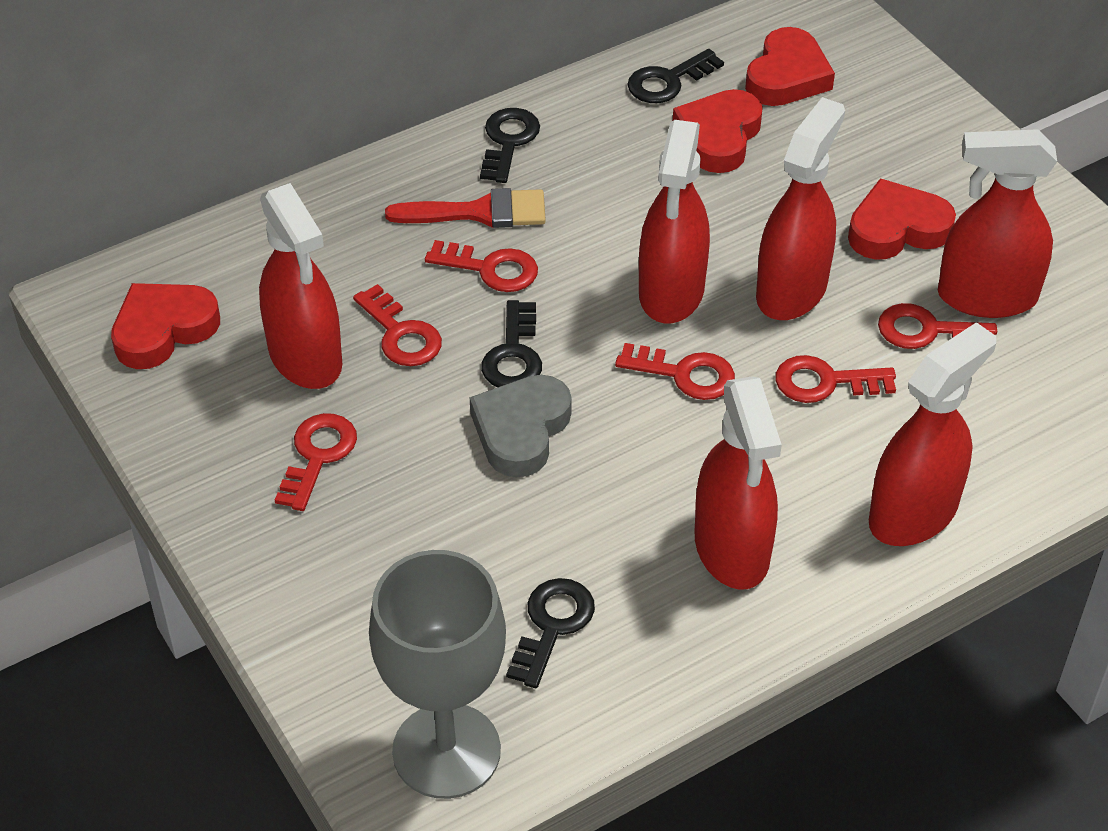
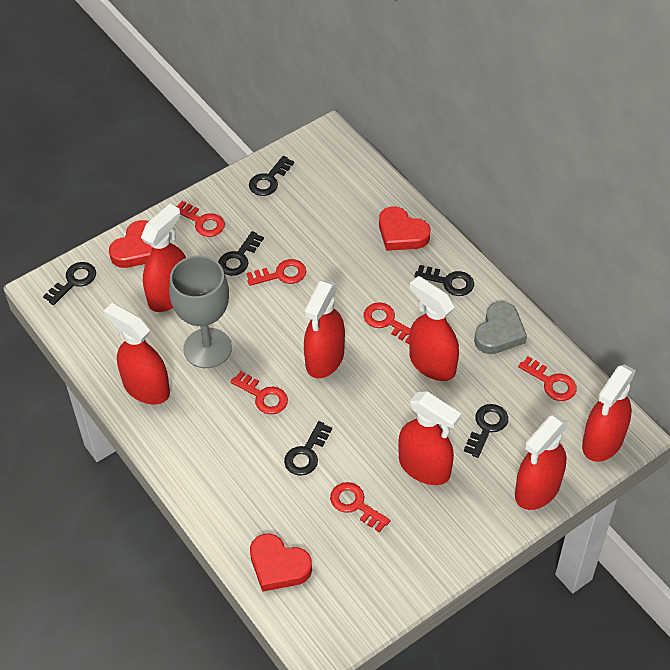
black key: 4 -> 6
red brush: 1 -> 0
red heart: 4 -> 3
red spray bottle: 6 -> 7

